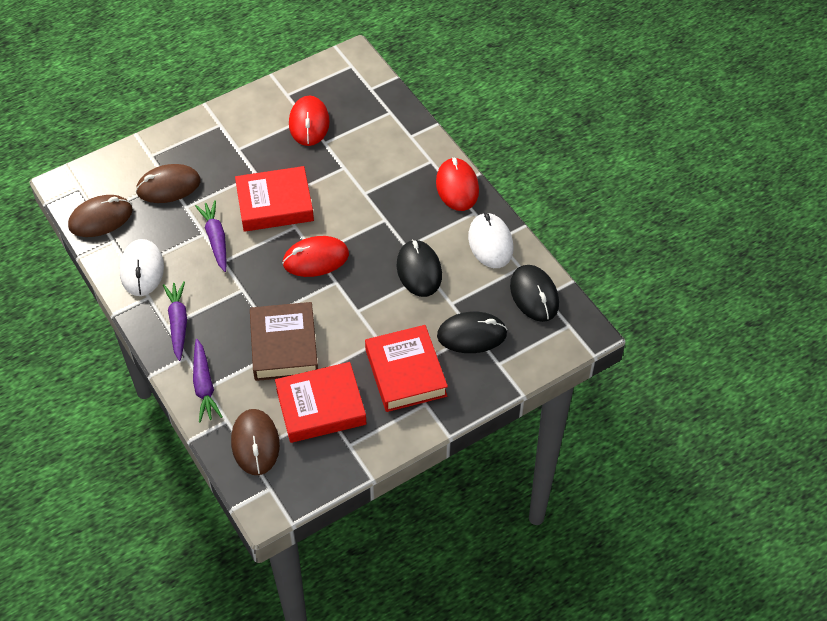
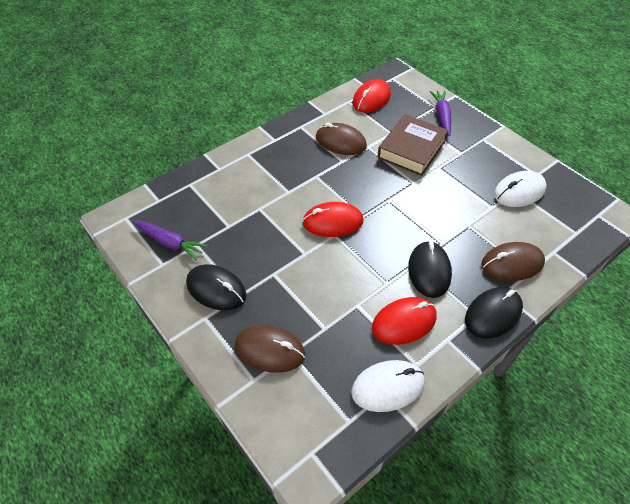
purple carrot: 3 -> 2
red book: 3 -> 0

